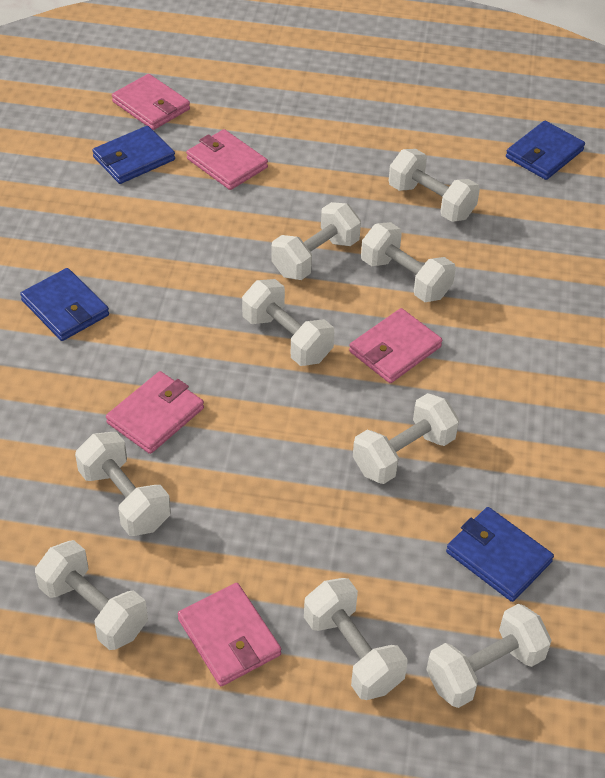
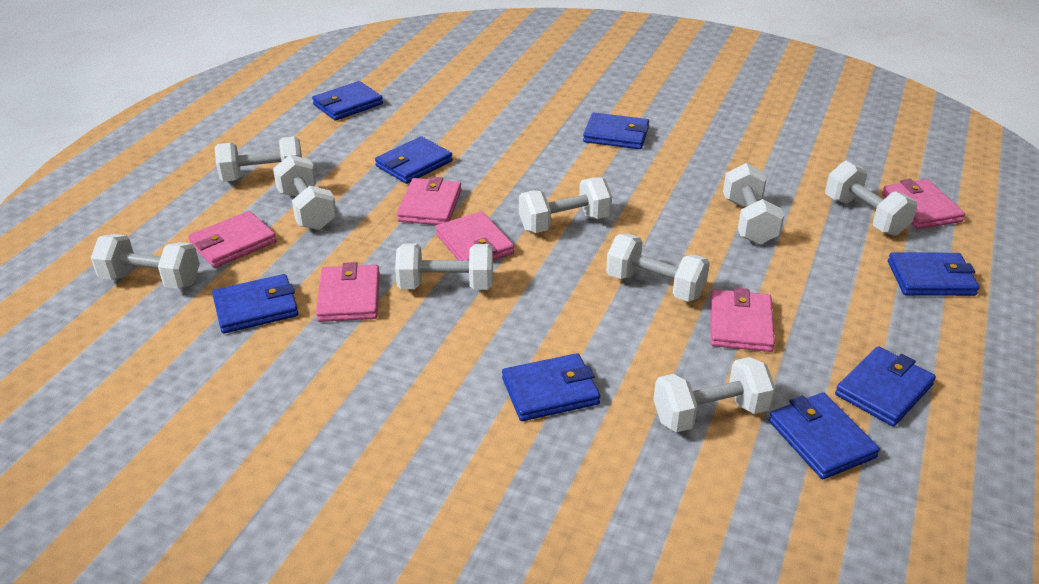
blue wallet: 4 -> 8
pink wallet: 5 -> 6

